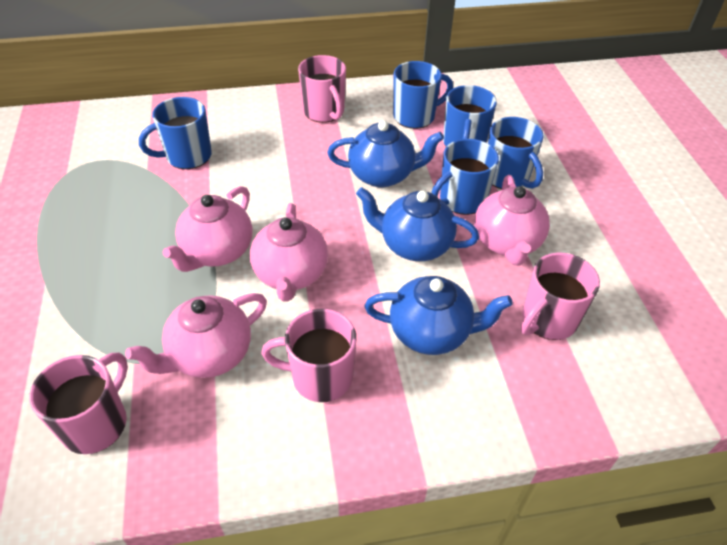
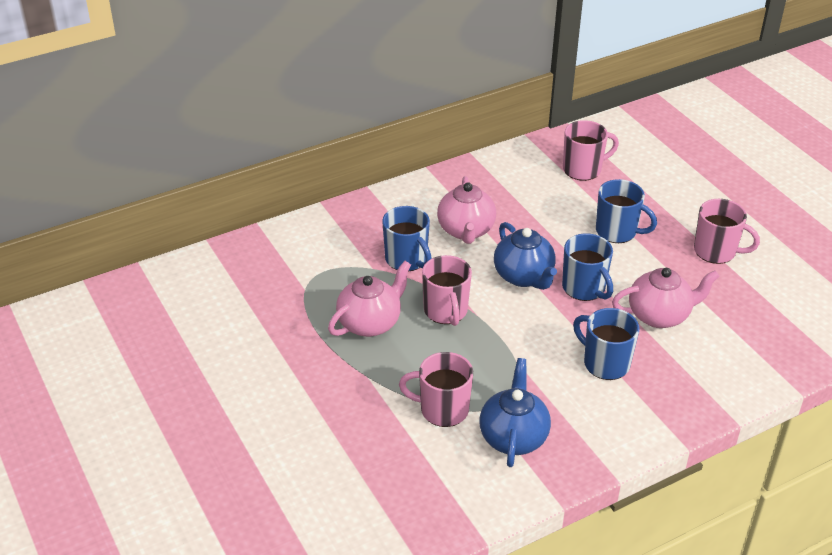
blue mug: 5 -> 4
blue teapot: 3 -> 2
pink teapot: 4 -> 3

